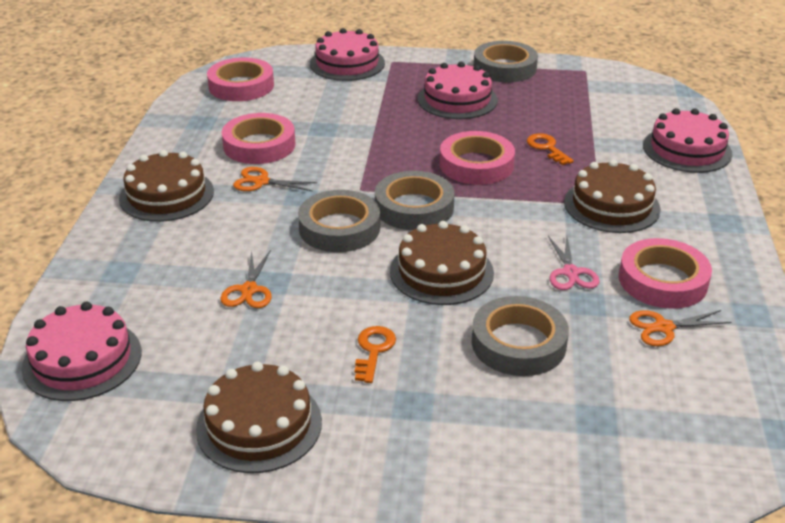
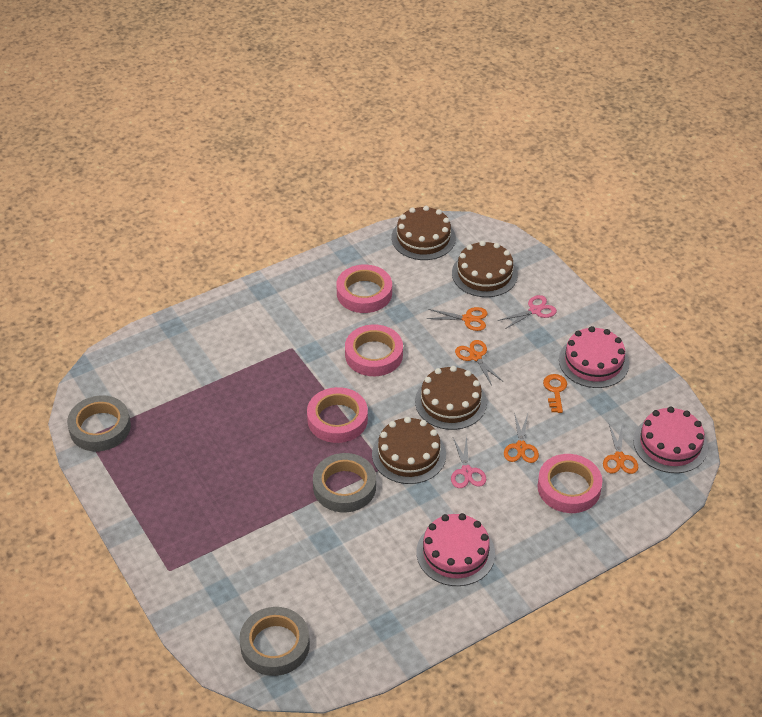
grey tape: 4 -> 3
orange key: 2 -> 1
orange scissors: 3 -> 4
pink cake: 4 -> 3
pink scissors: 1 -> 2

